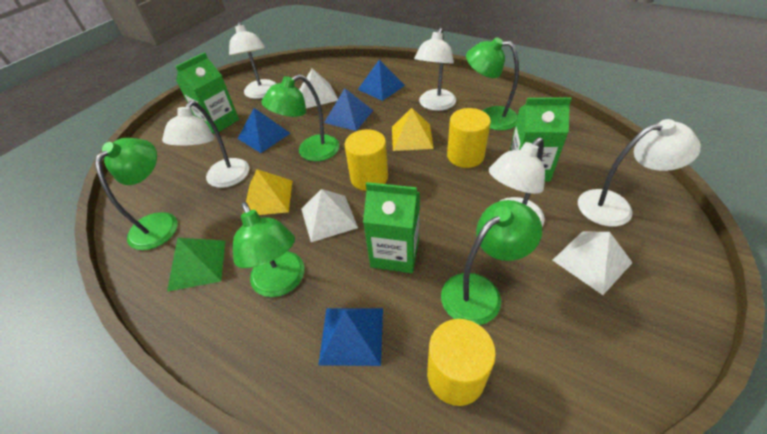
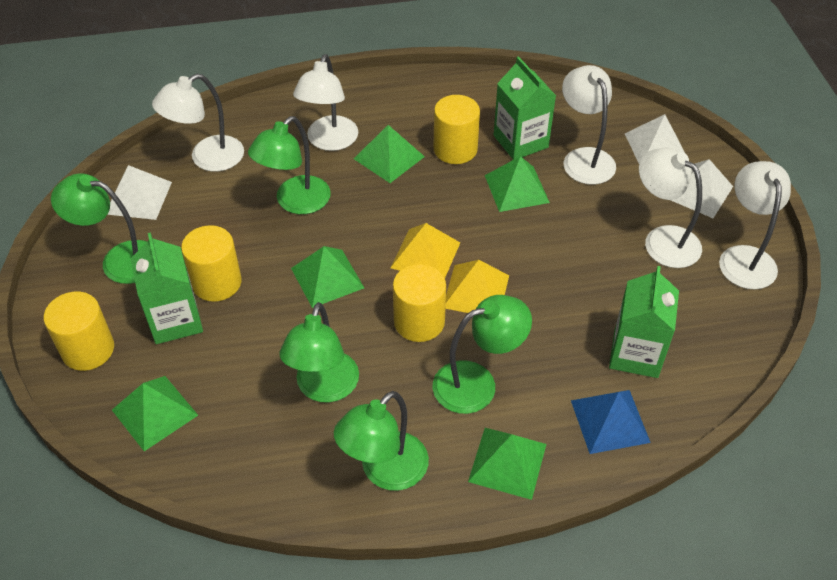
blue pyramid: 4 -> 1
green pyramid: 1 -> 5
yellow cylinder: 3 -> 4

